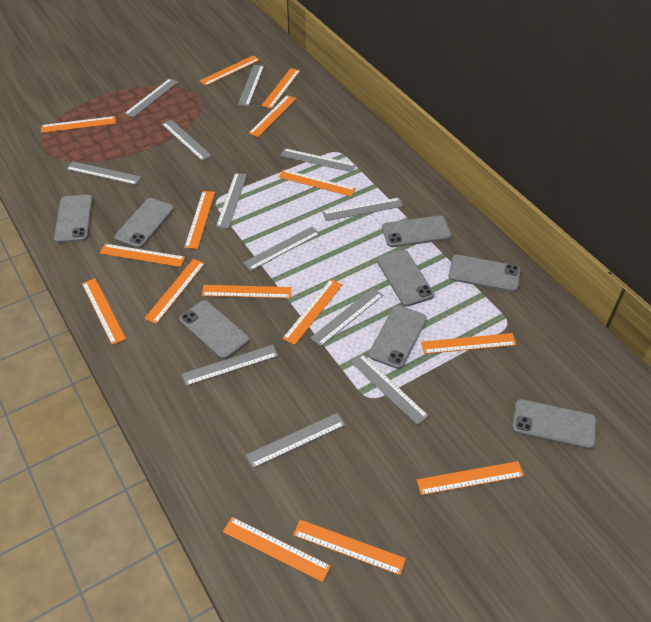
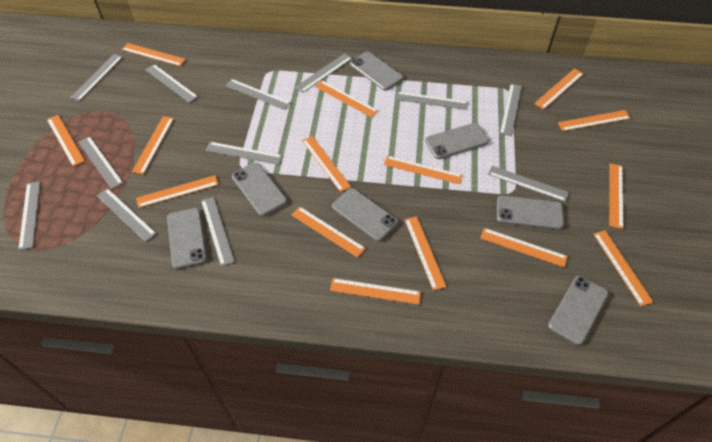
grey phone: 8 -> 7

